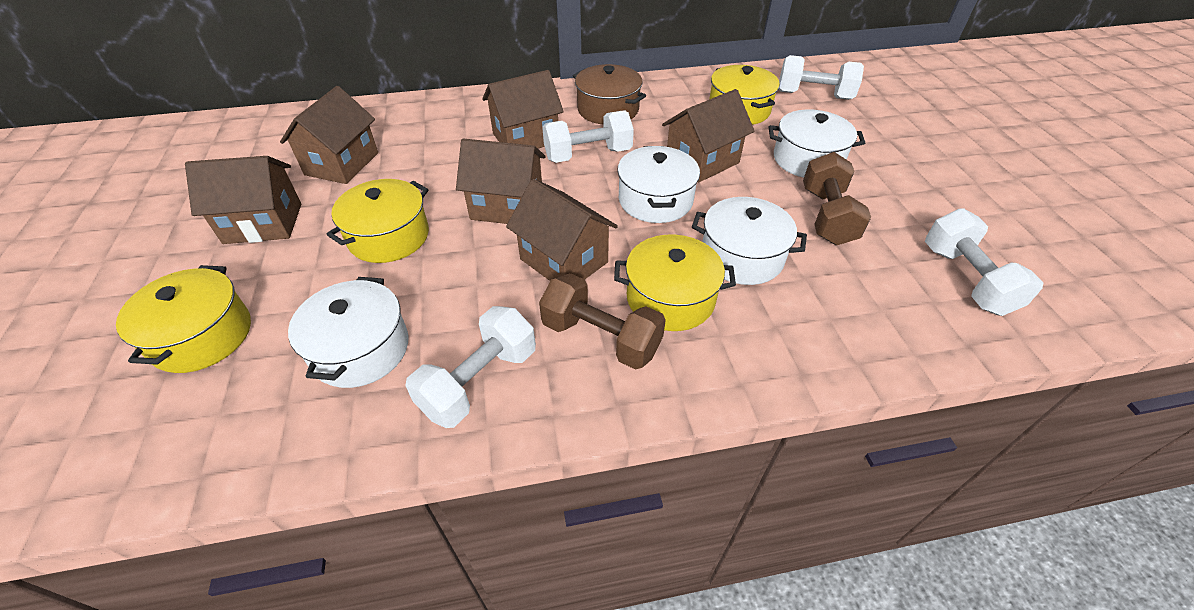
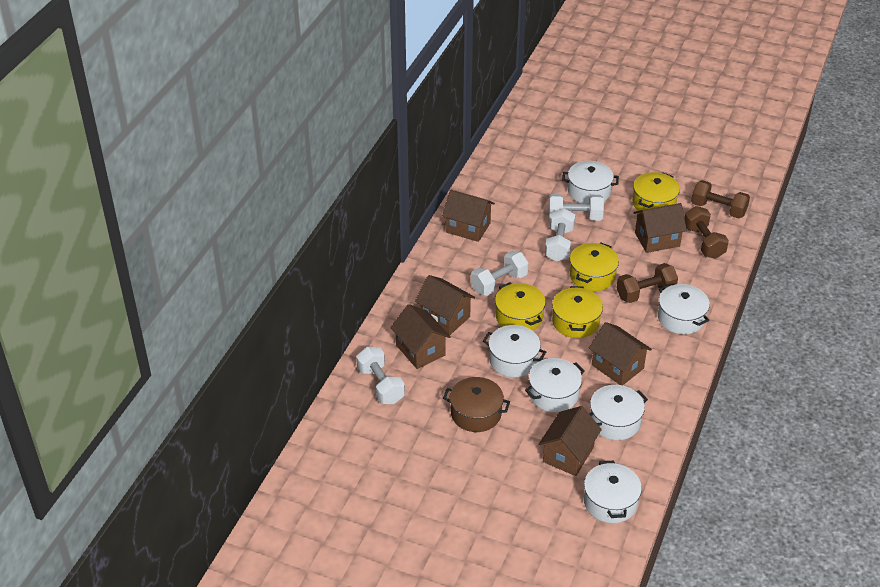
brown dumbbell: 2 -> 3
white pot: 4 -> 6

